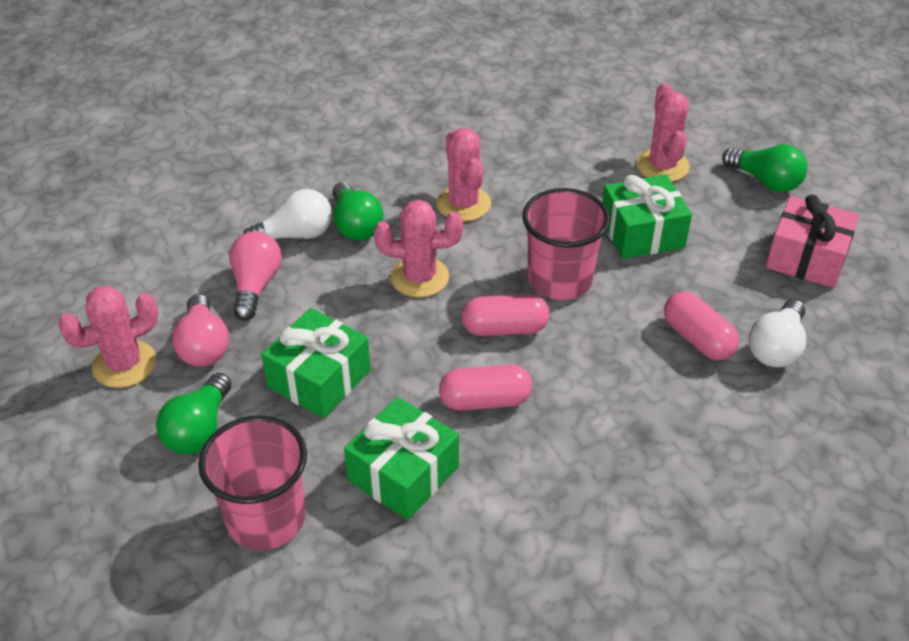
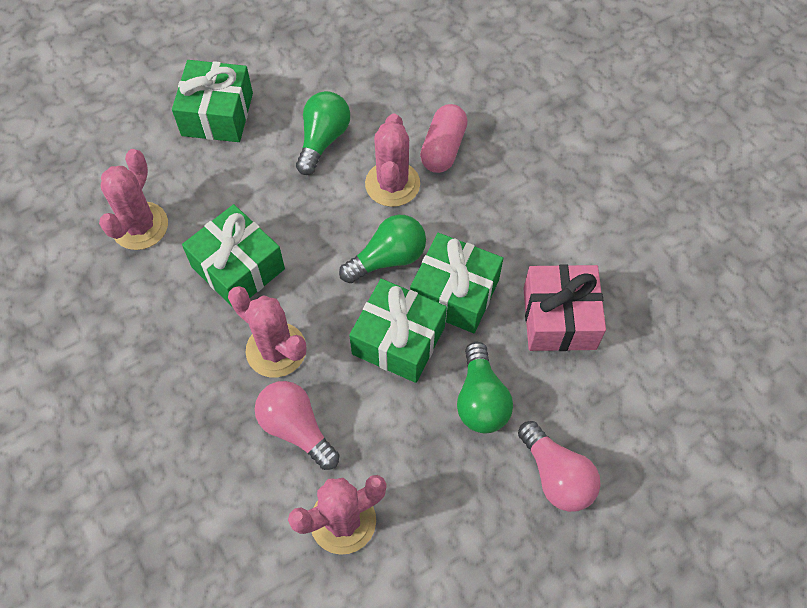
green gift: 3 -> 4
pink capsule: 3 -> 1
pink cup: 2 -> 0
white light bulb: 2 -> 0

